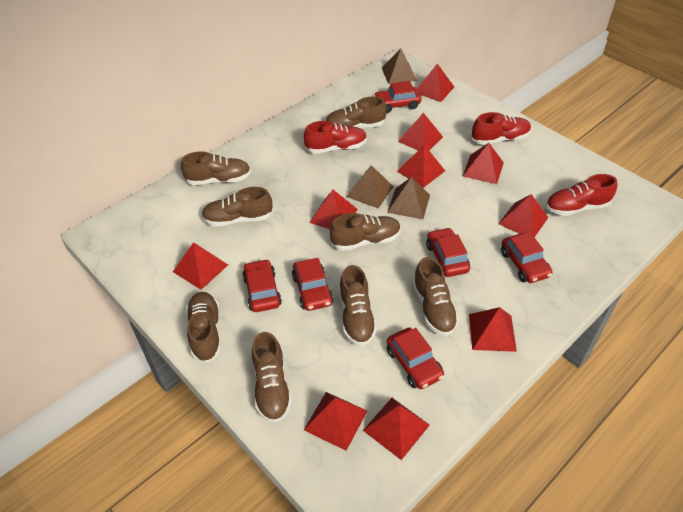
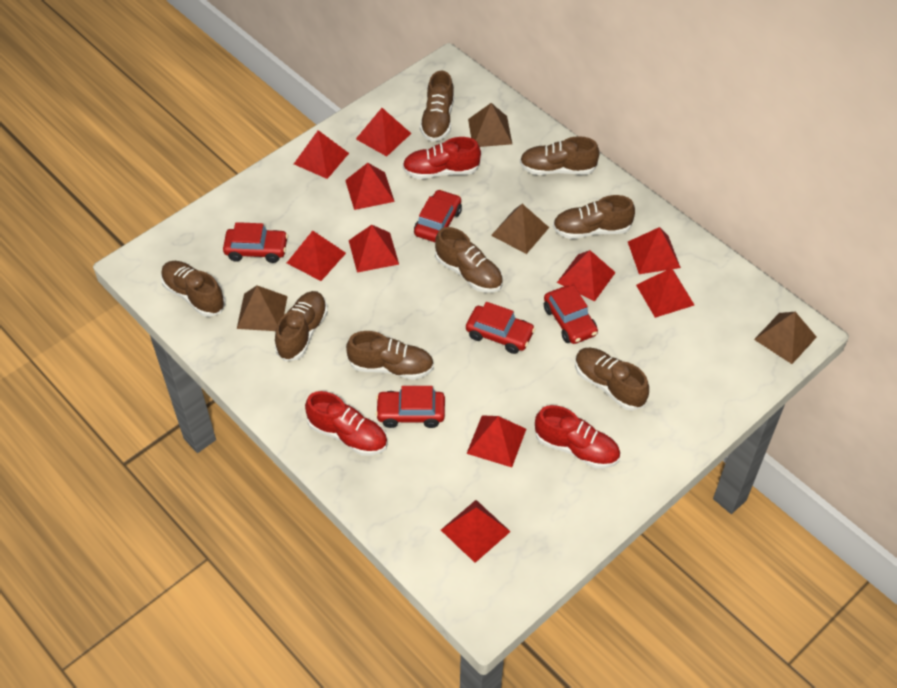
brown pyramid: 3 -> 4
red car: 6 -> 5

